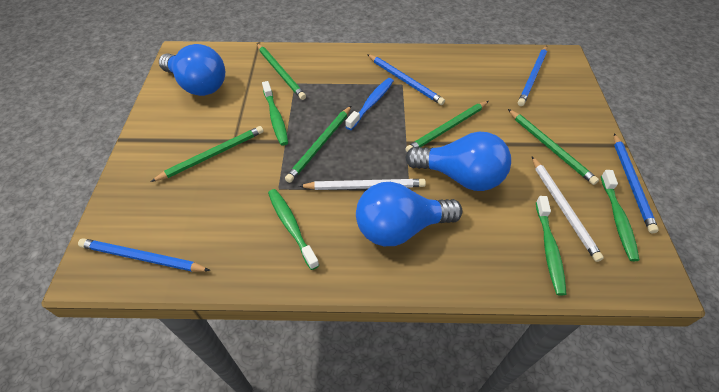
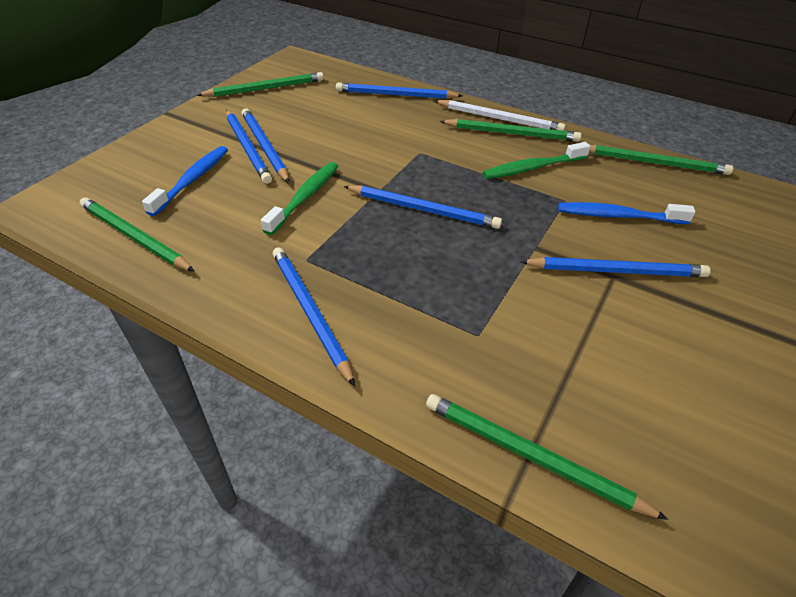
blue light bulb: 3 -> 0
blue pencil: 4 -> 6
blue toothbrush: 1 -> 2
green toothbrush: 4 -> 2
white pencil: 2 -> 1

